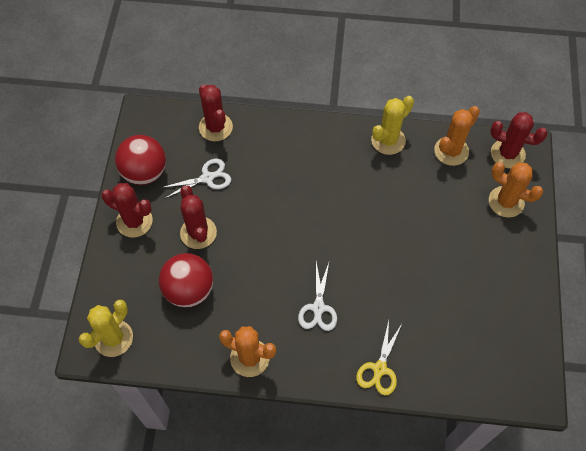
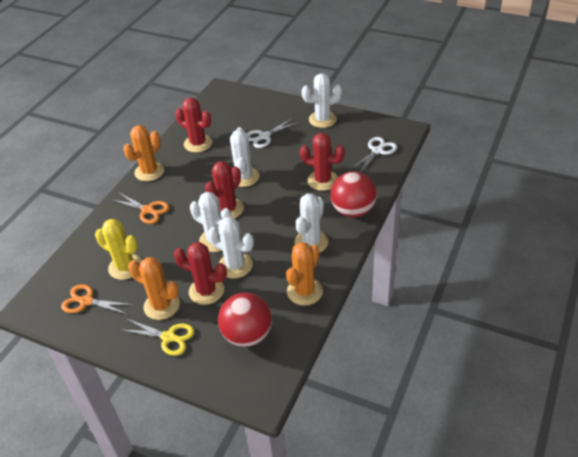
orange scissors: 0 -> 2
white cactus: 0 -> 5
yellow cactus: 2 -> 1

